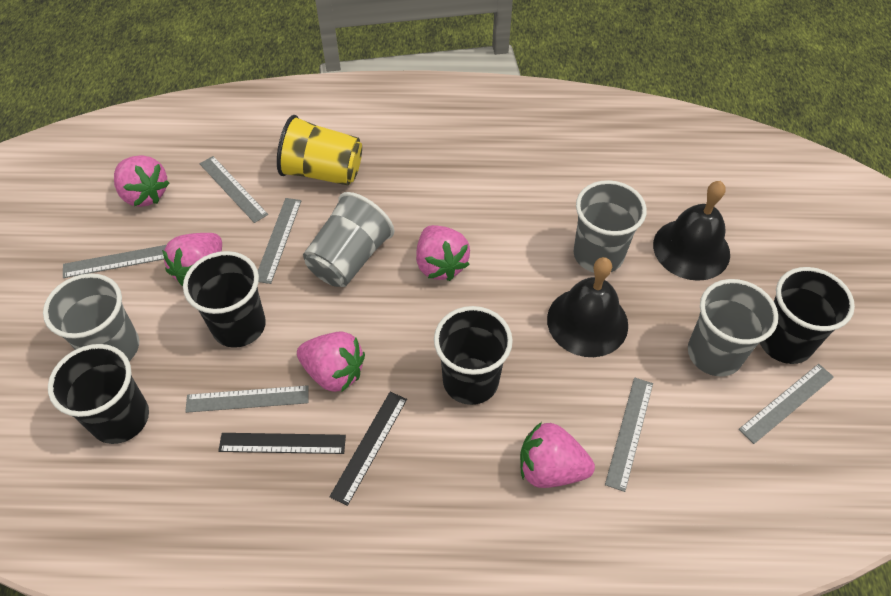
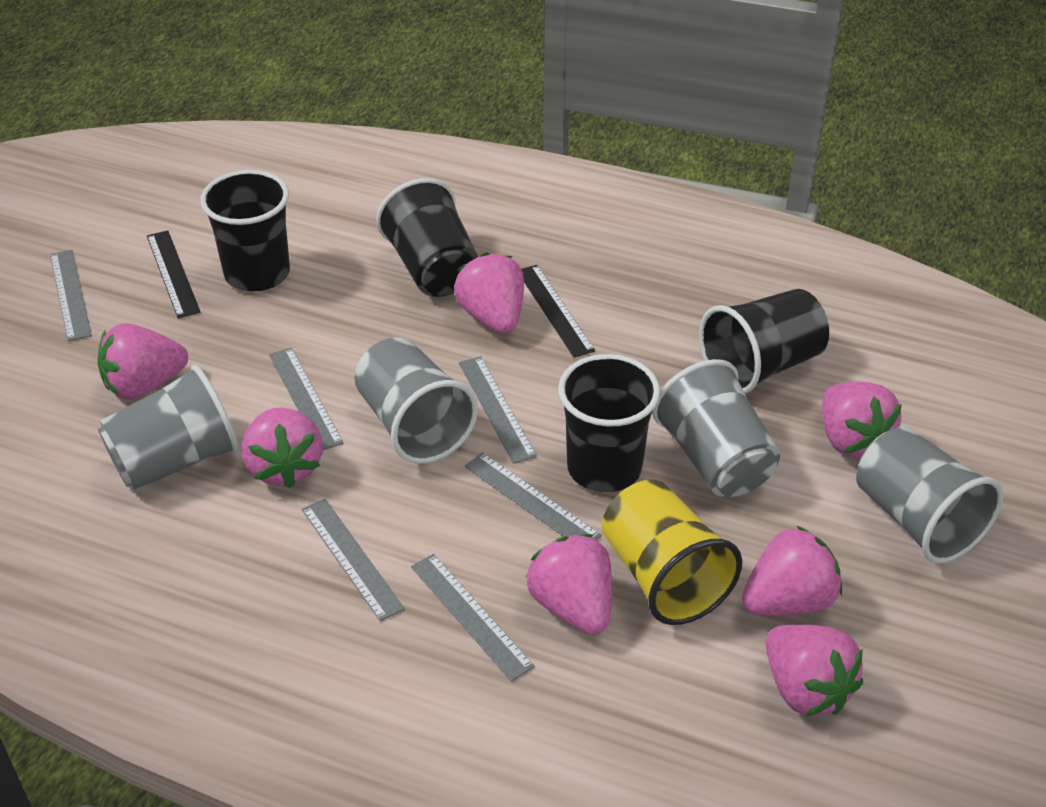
black bell: 2 -> 0
pink strawberry: 5 -> 7

